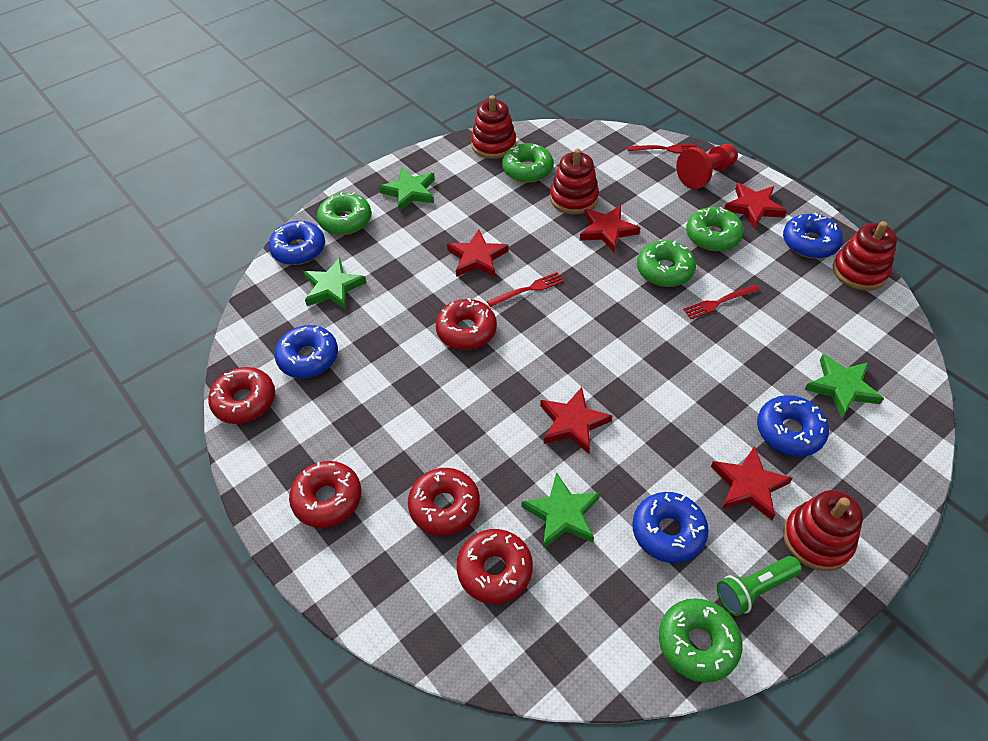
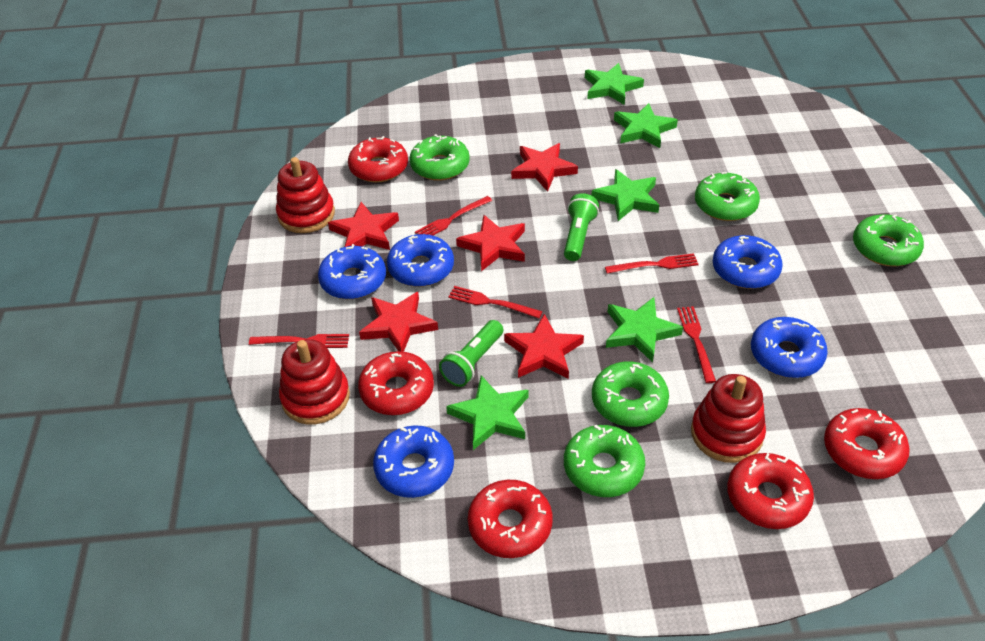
green flashlight: 1 -> 2
green star: 4 -> 5
red fork: 3 -> 5
red pawn: 1 -> 0
red stacking toy: 4 -> 3

